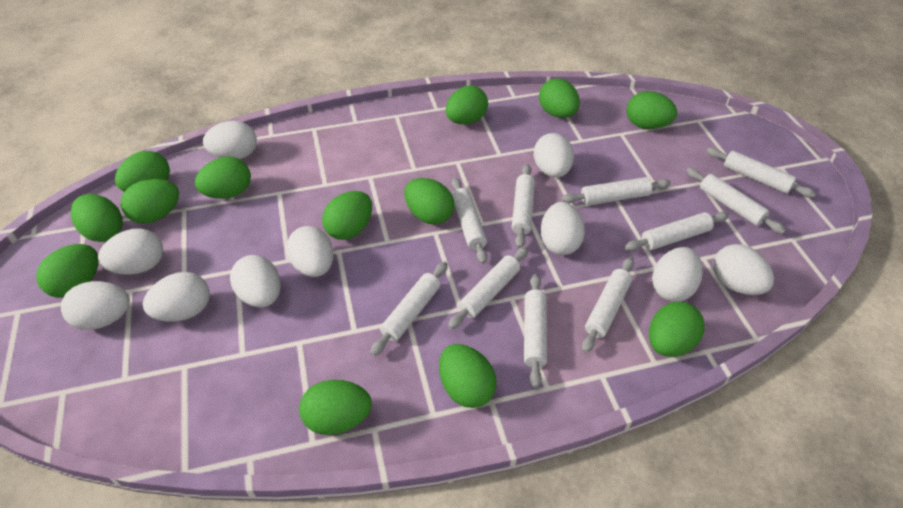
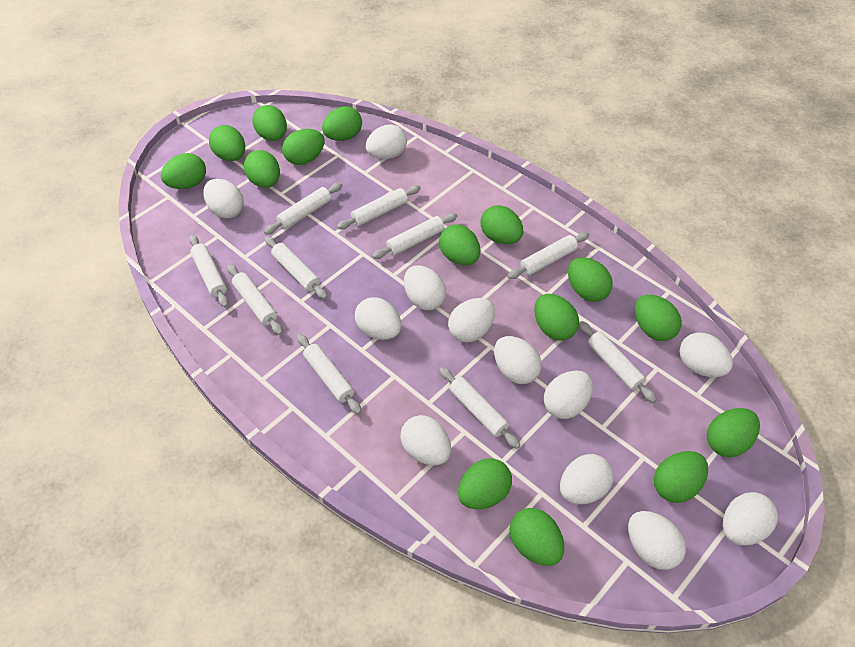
green egg: 13 -> 15
white egg: 10 -> 12

